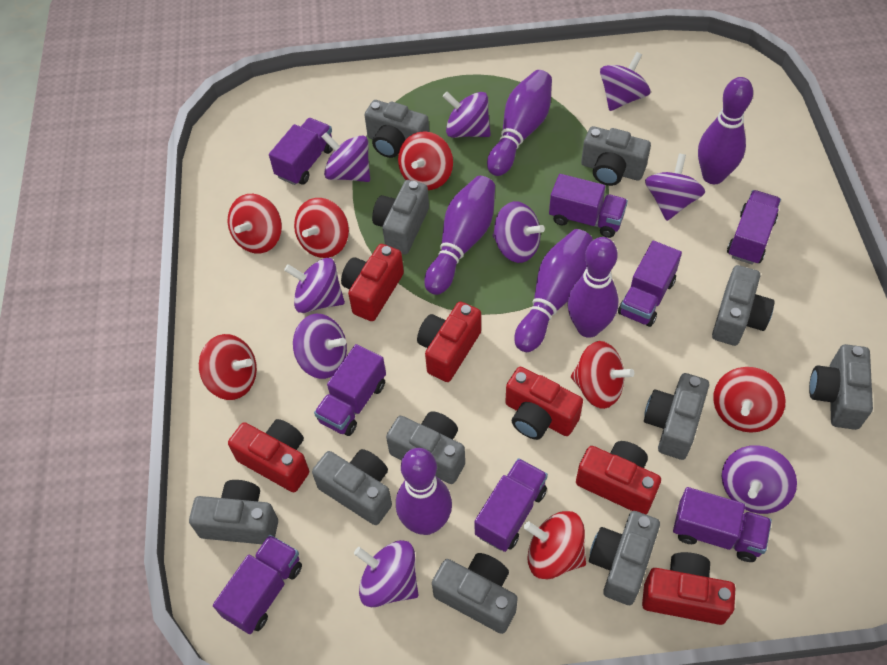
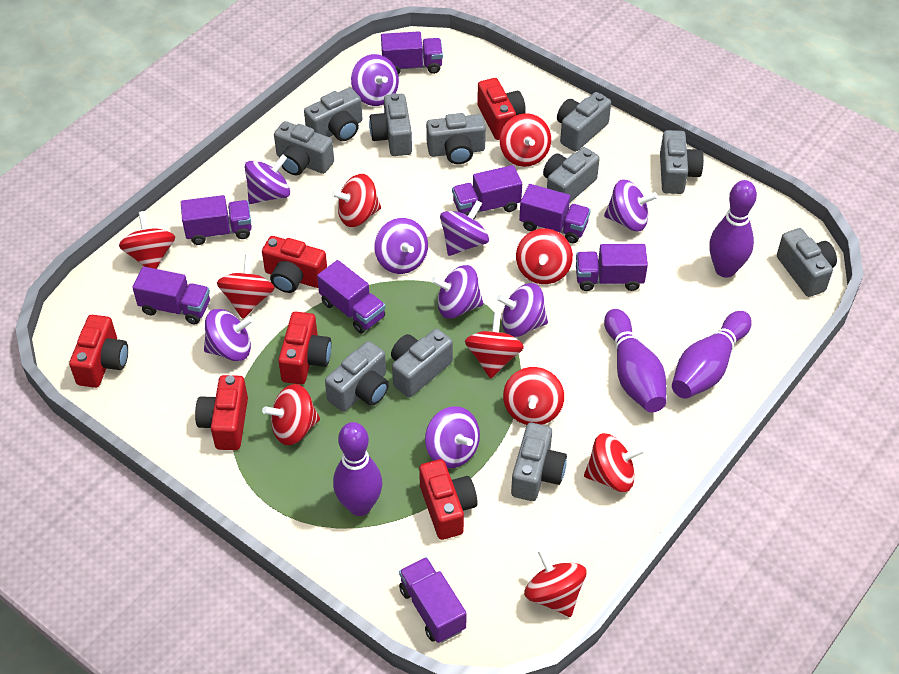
purple bowling pin: 6 -> 4
red spinning top: 7 -> 10

